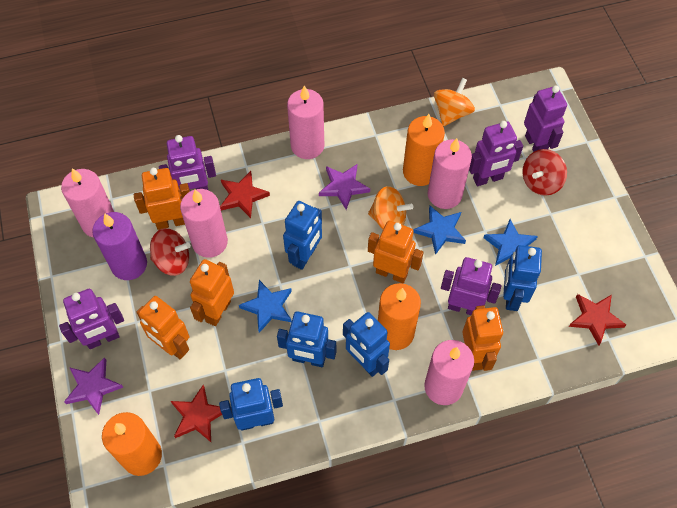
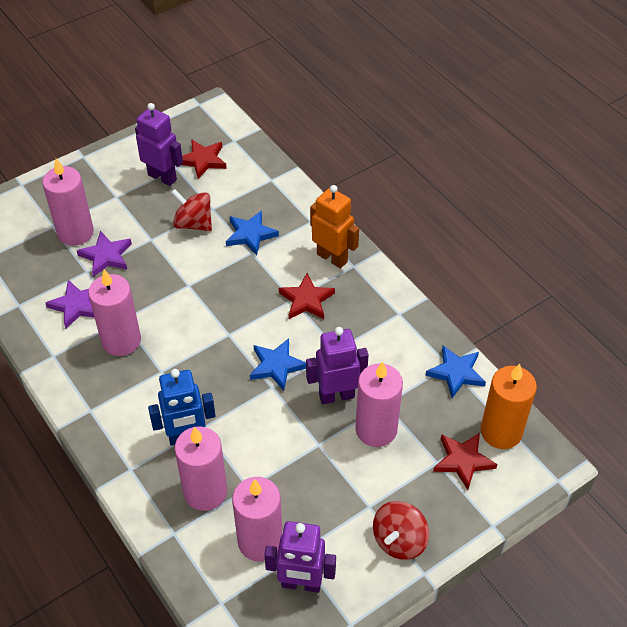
blue robot: 5 -> 1
orange candle: 3 -> 1
orange robot: 5 -> 1
orange spinning top: 2 -> 0
purple candle: 1 -> 0
purple robot: 5 -> 3

